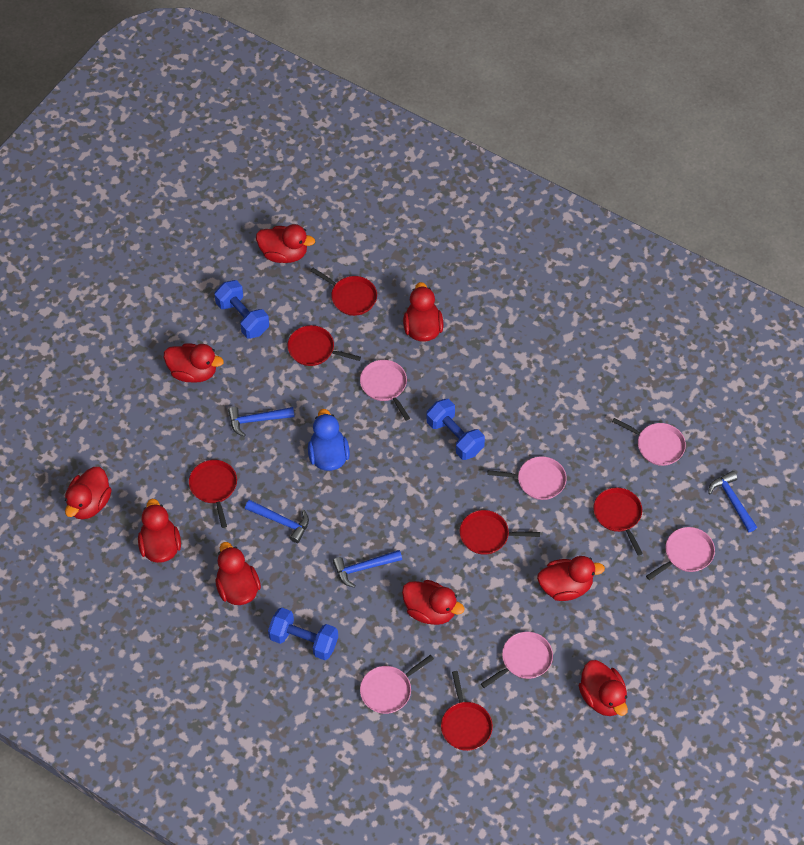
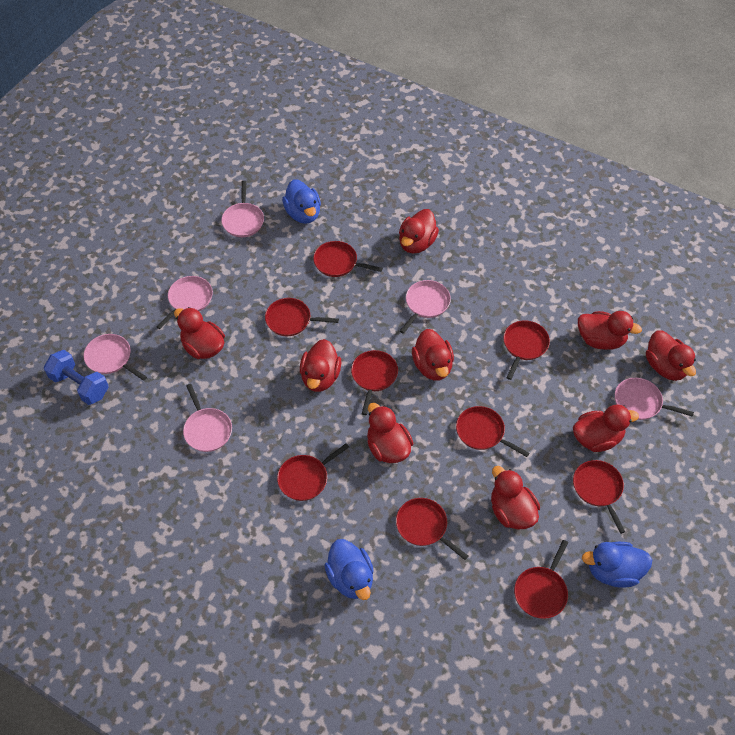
blue duck: 1 -> 3
blue dumbbell: 3 -> 1
blue hammer: 4 -> 0
red pan: 6 -> 9

